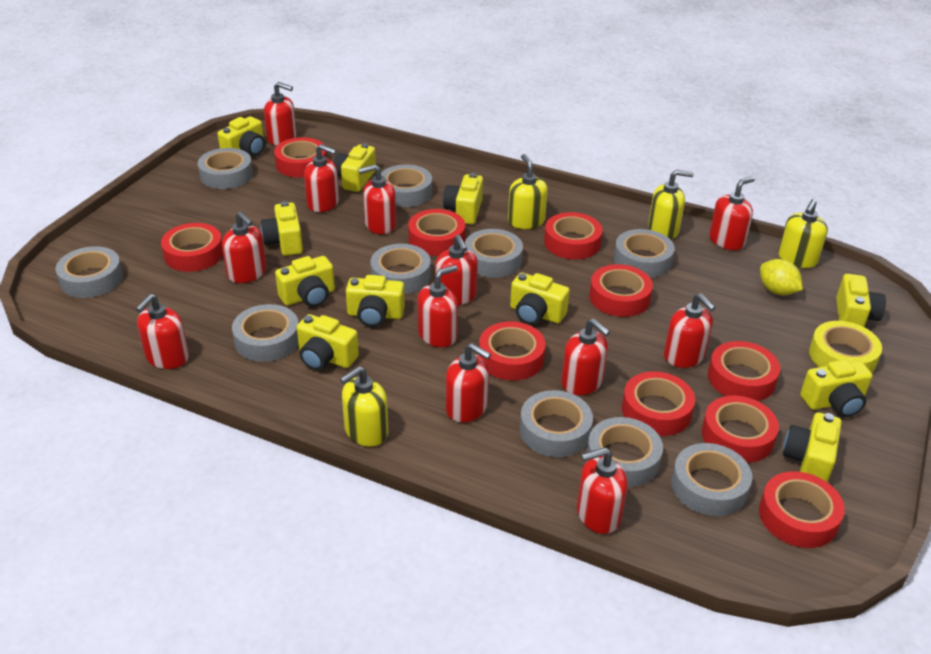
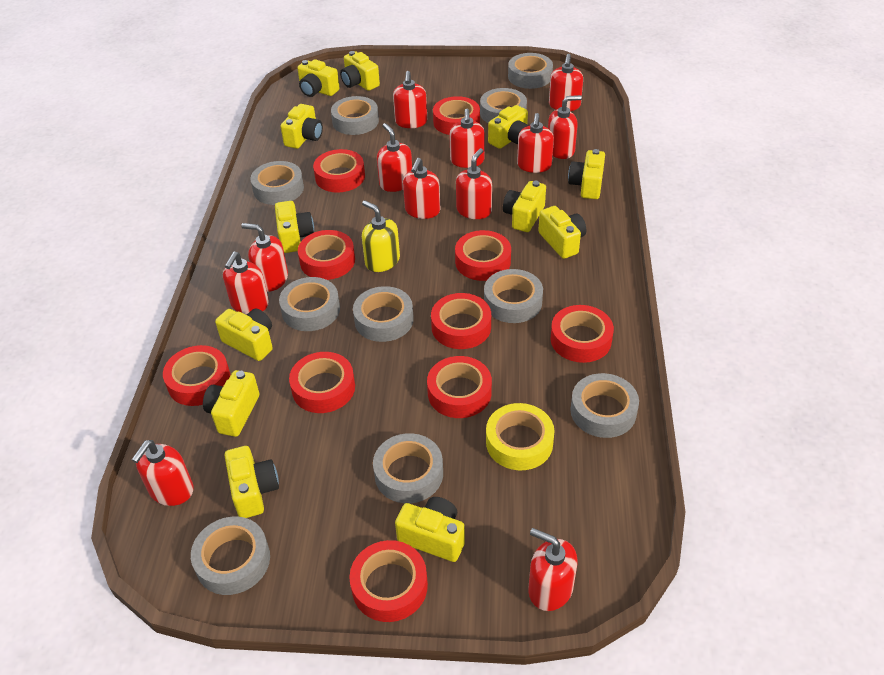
yellow camera: 11 -> 12
yellow lemon: 1 -> 0
yellow soap dispenser: 4 -> 1

